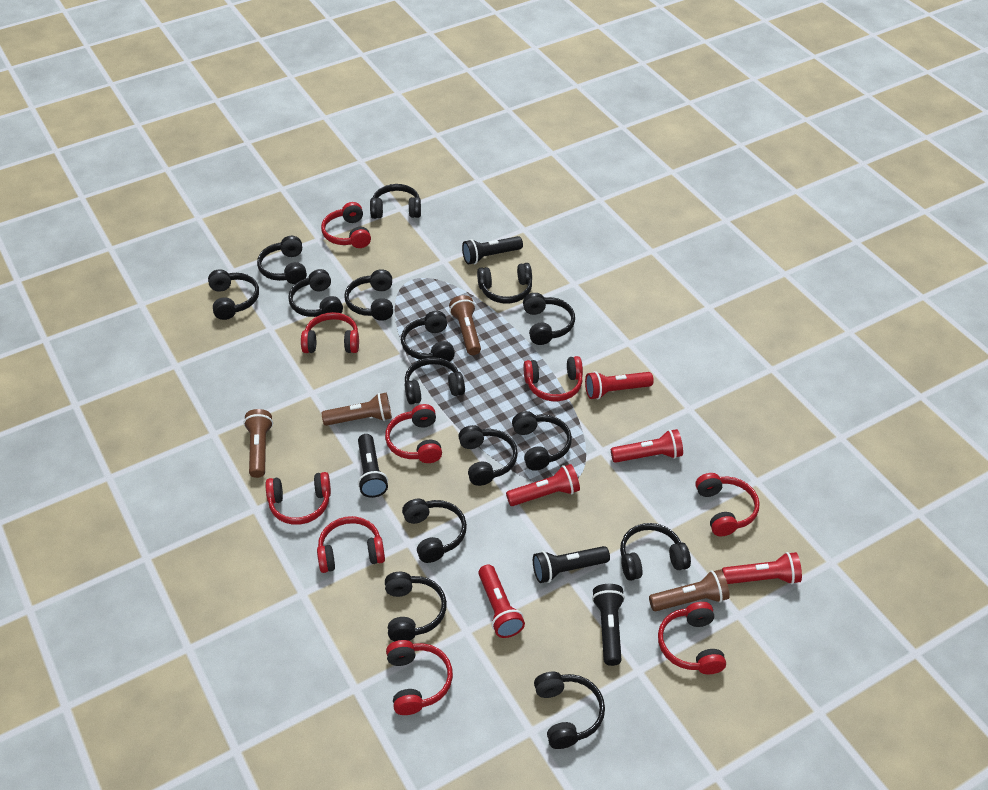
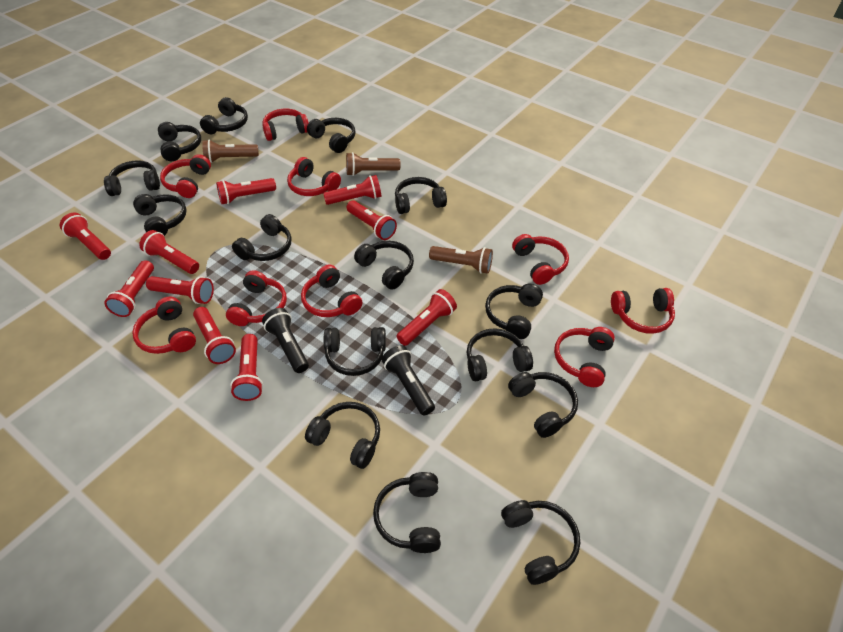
black flashlight: 4 -> 2
brown flashlight: 4 -> 3
red flashlight: 5 -> 10

